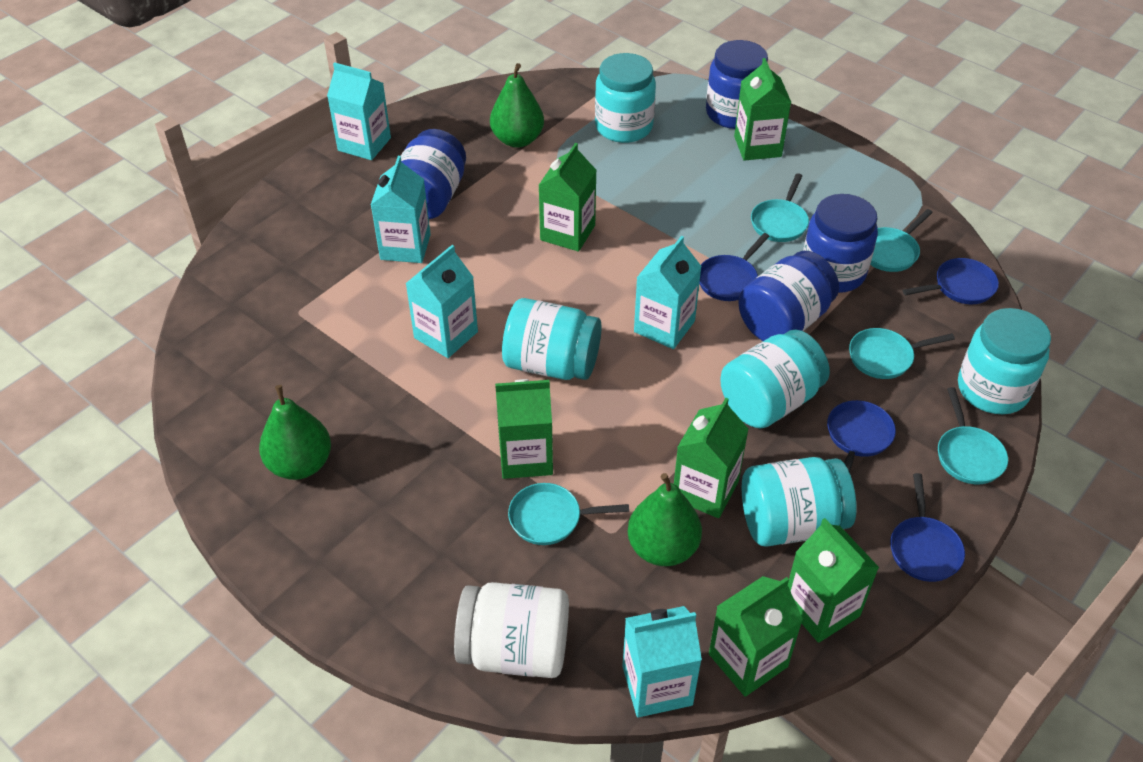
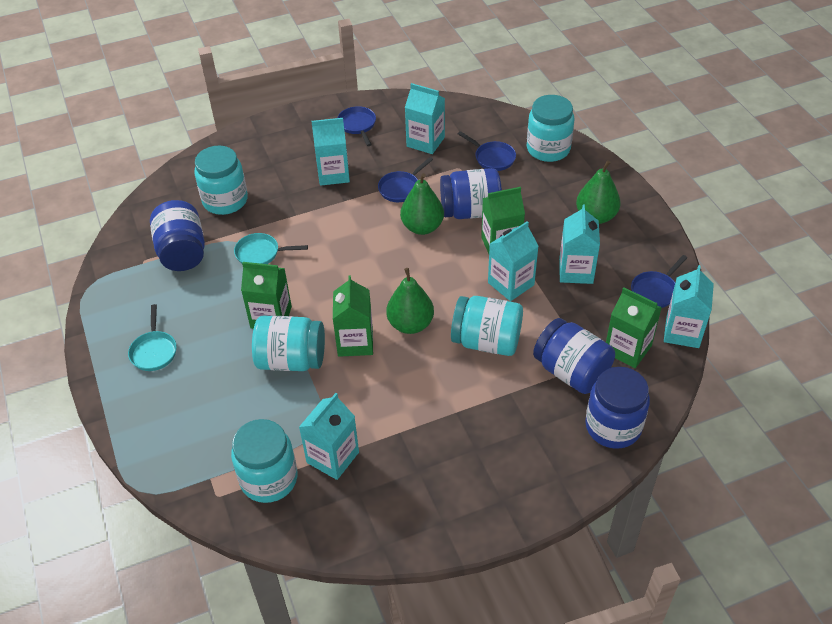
green carton: 6 -> 4
turquoise carton: 5 -> 6
turquoise pan: 5 -> 2
white jar: 1 -> 0

